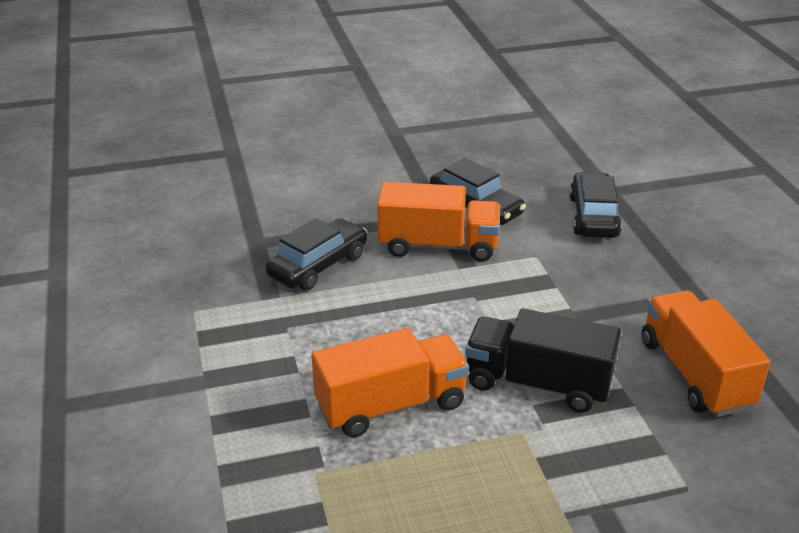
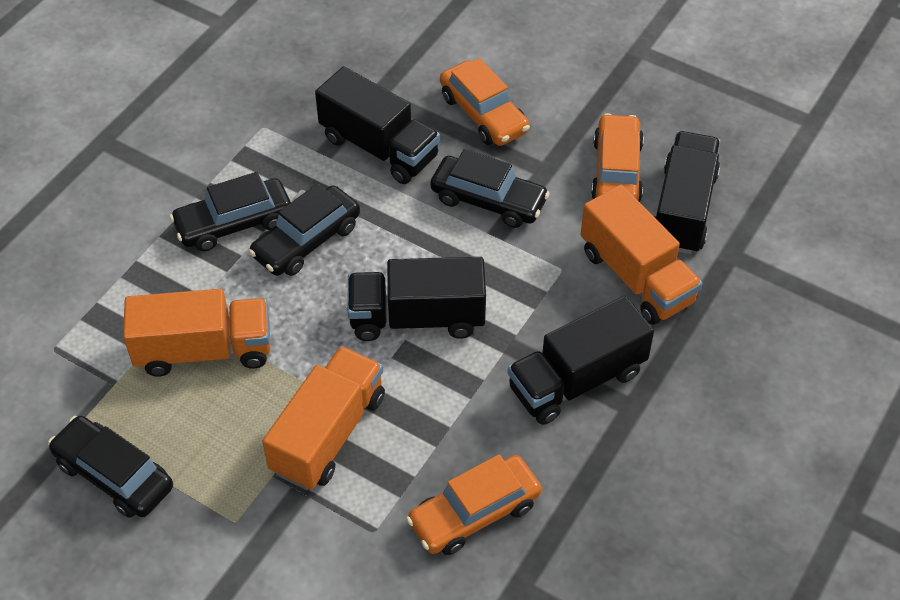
black car: 3 -> 4
black truck: 1 -> 4
orange car: 0 -> 3

